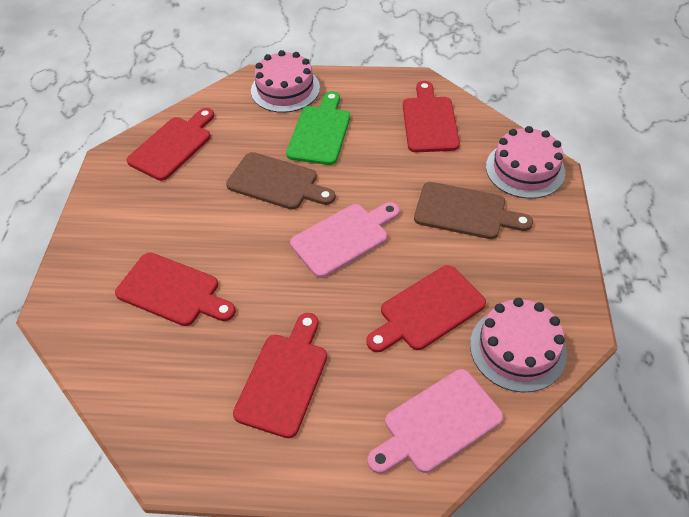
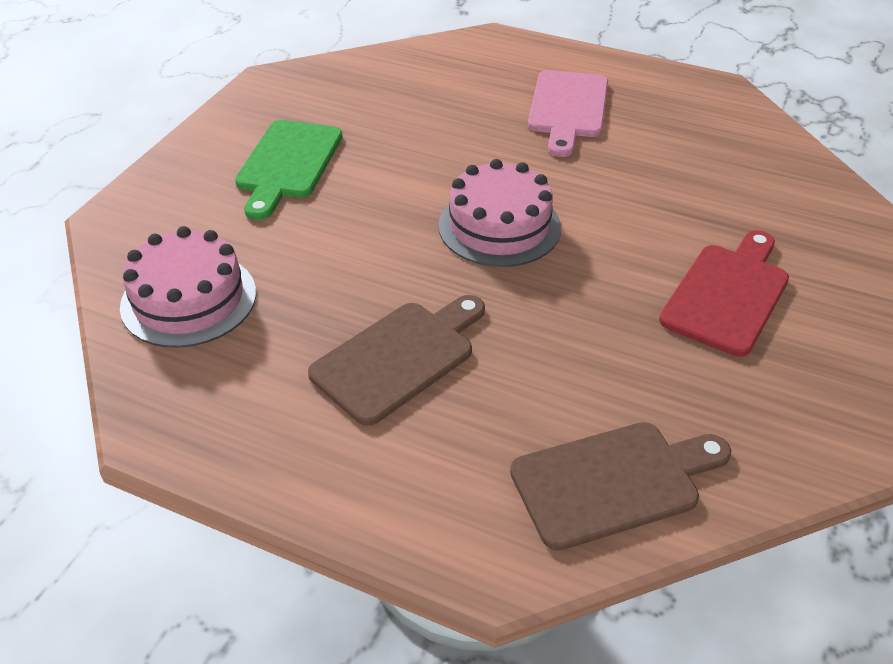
pink cake: 3 -> 2
pink cutting board: 2 -> 1
red cutting board: 5 -> 1

